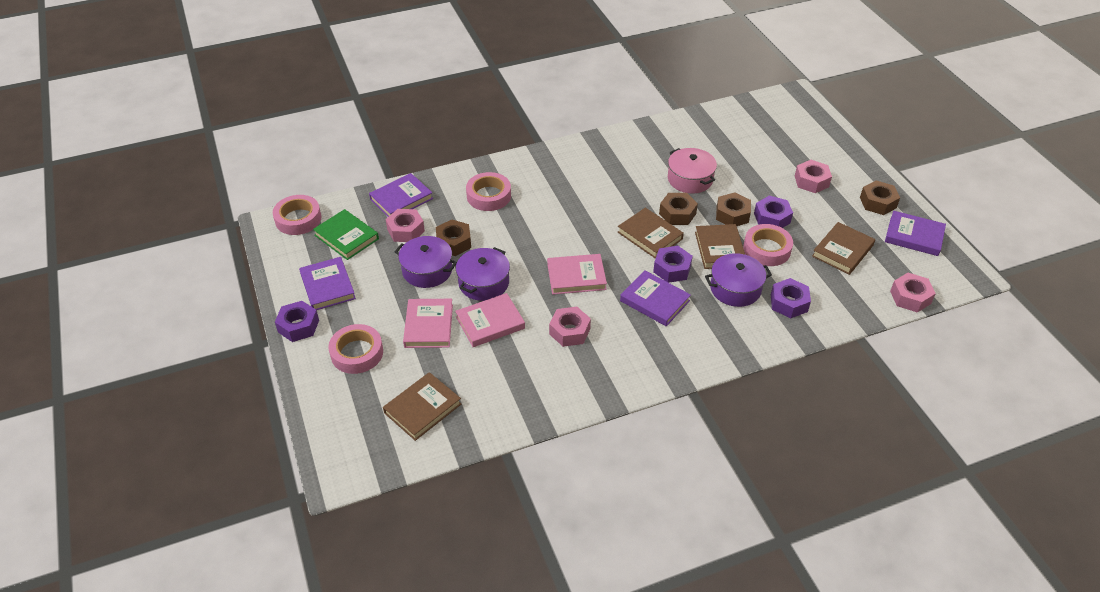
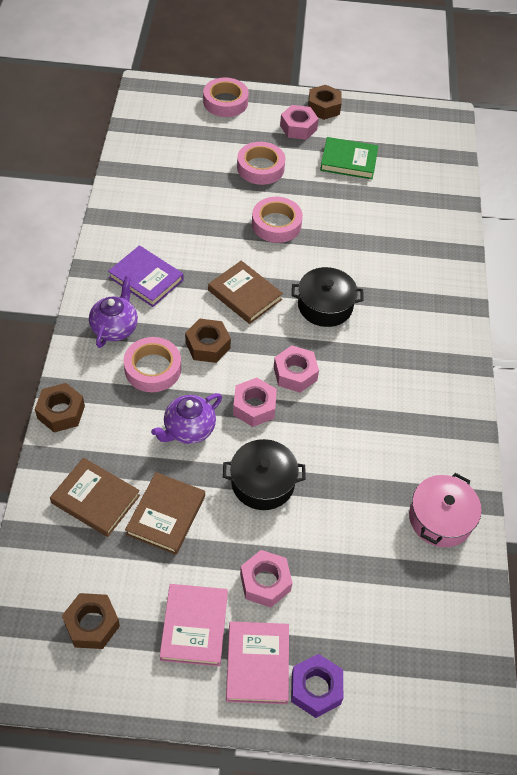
black pot: 0 -> 2
brown book: 4 -> 3
pink book: 3 -> 2
purple book: 4 -> 1
purple nut: 4 -> 1
purple pot: 3 -> 0
purple teapot: 0 -> 2

